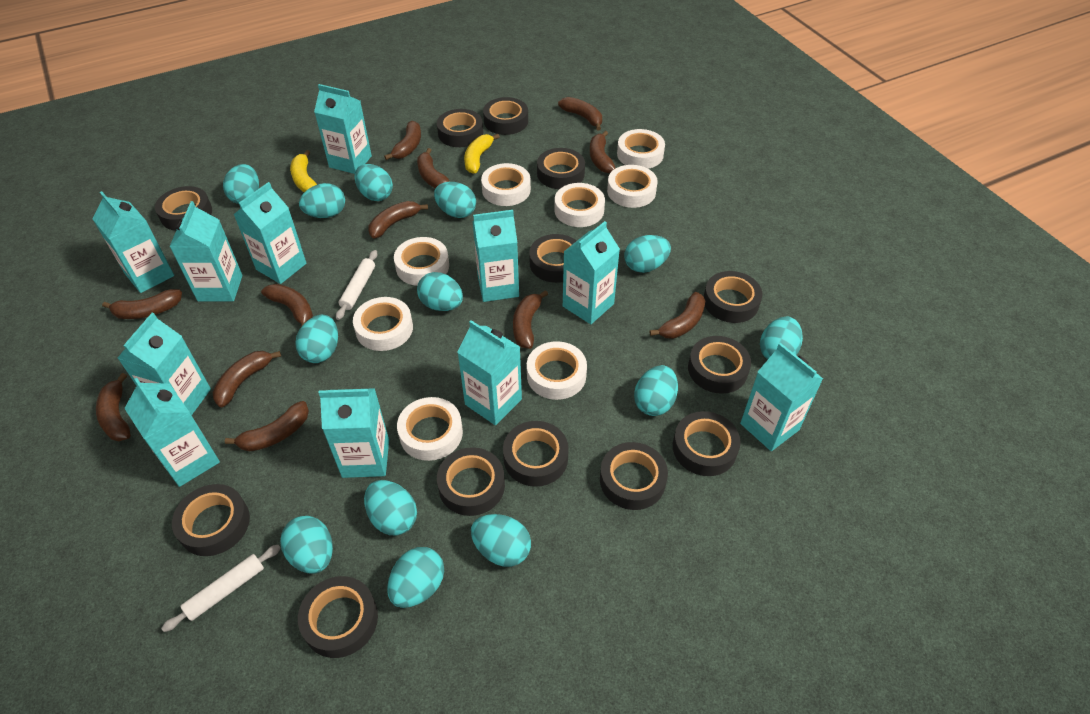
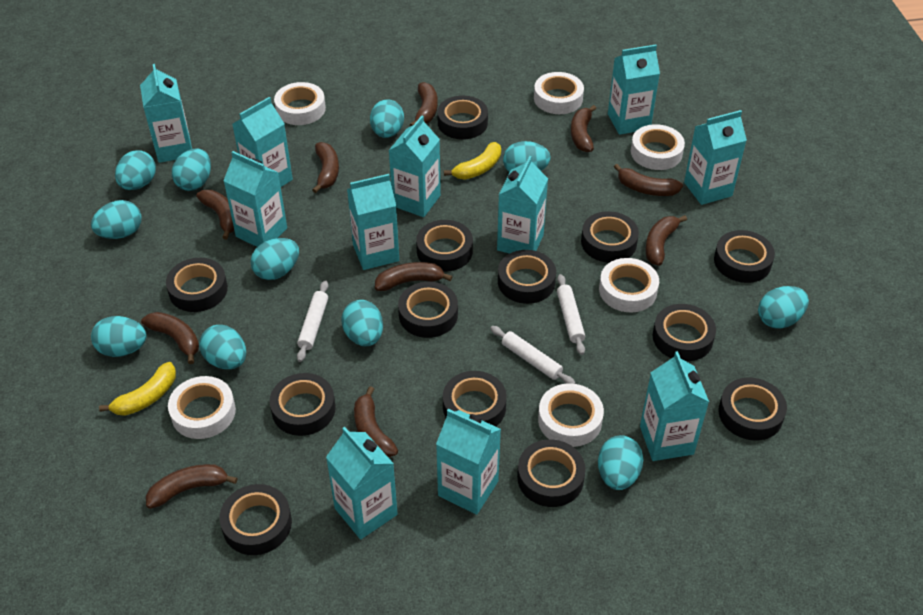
brown banana: 12 -> 10
turquoise egg: 13 -> 11
white rolling pin: 2 -> 3
white tape: 8 -> 6

